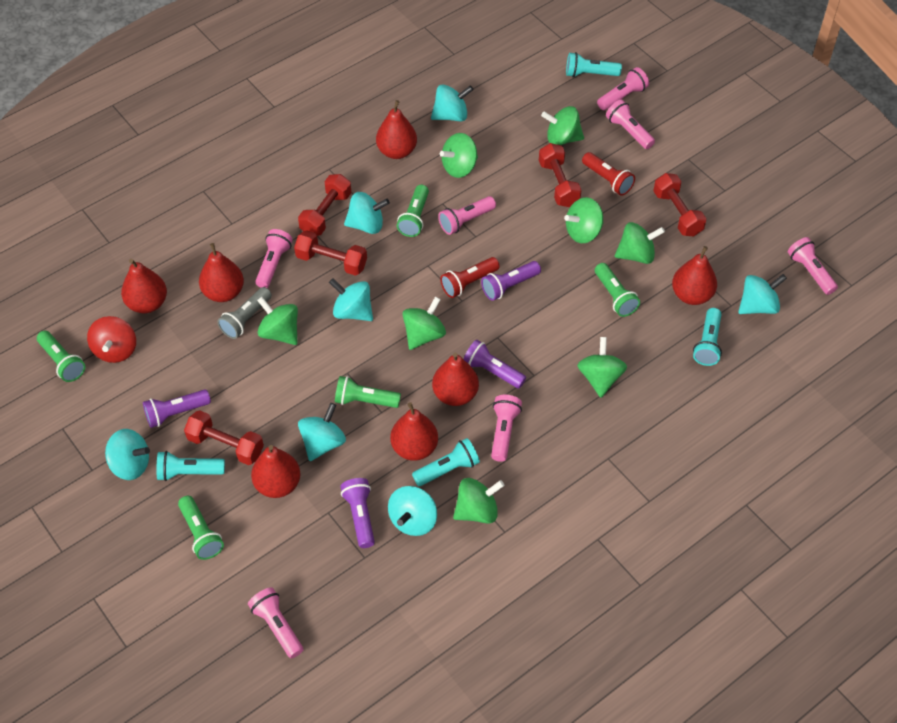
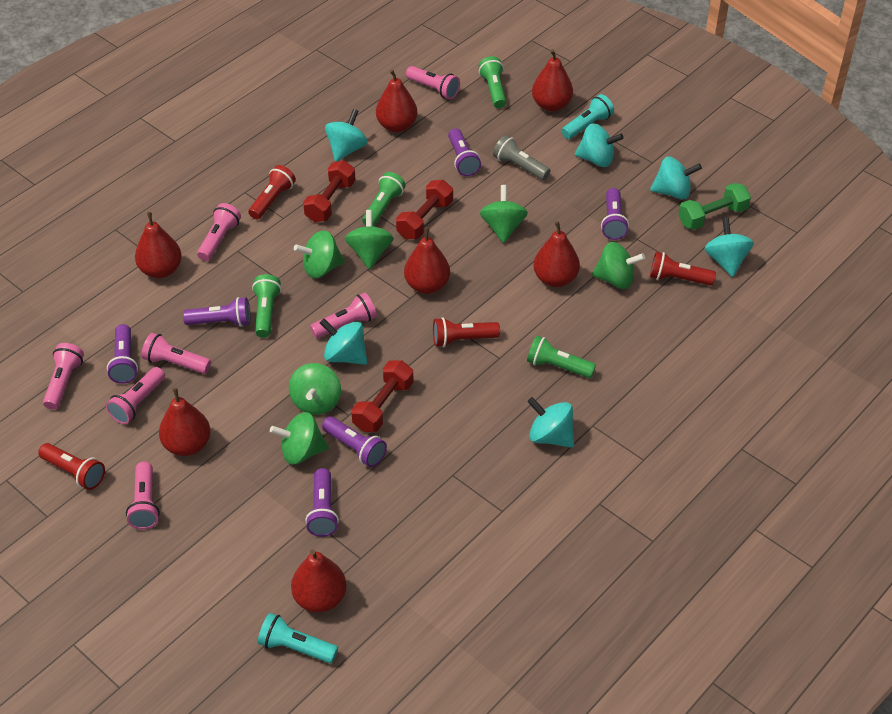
green dumbbell: 0 -> 1
green flashlight: 5 -> 4
green spinning top: 8 -> 6
purple flashlight: 4 -> 6
red dumbbell: 5 -> 3
red flashlight: 2 -> 4
red spinning top: 1 -> 0
turquoise flashlight: 4 -> 2
turquoise spinning top: 7 -> 6

